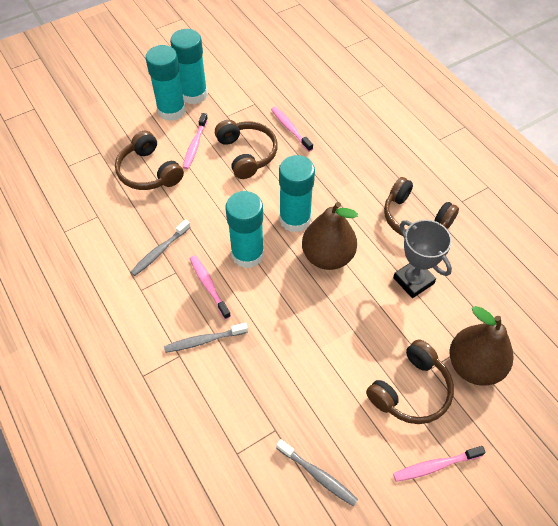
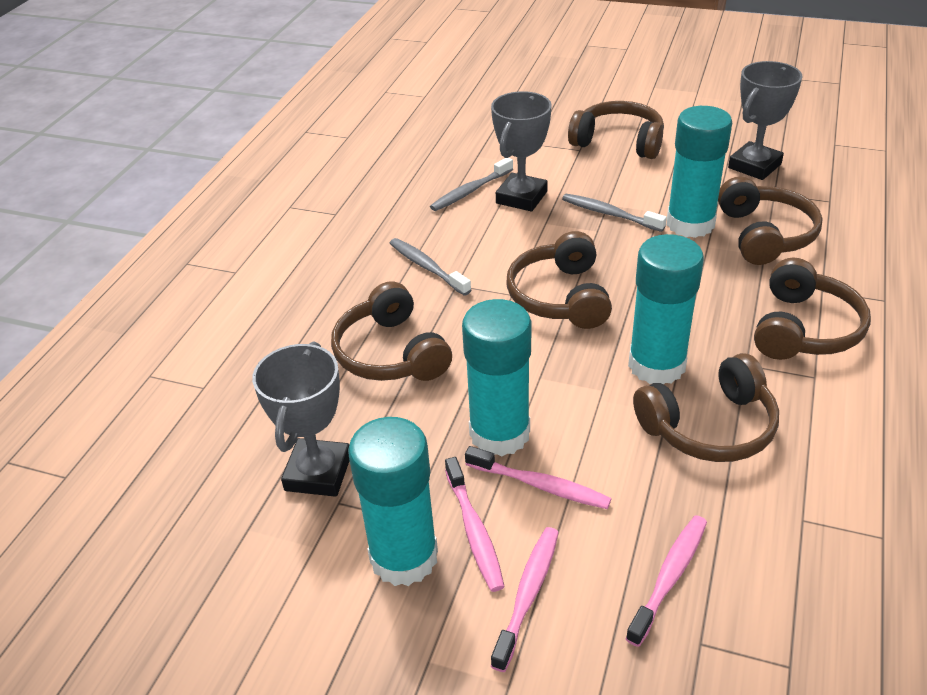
brown headphones: 4 -> 6
brown pear: 2 -> 0
grey trophy: 1 -> 3

